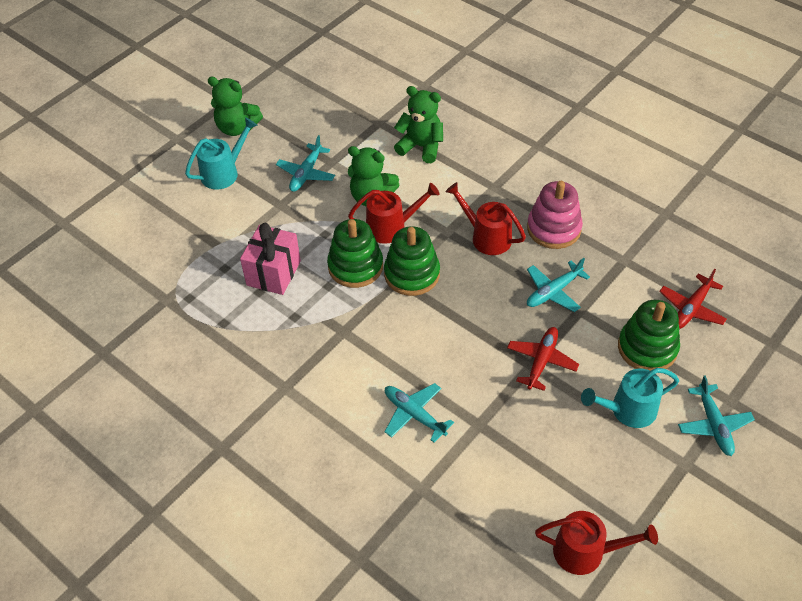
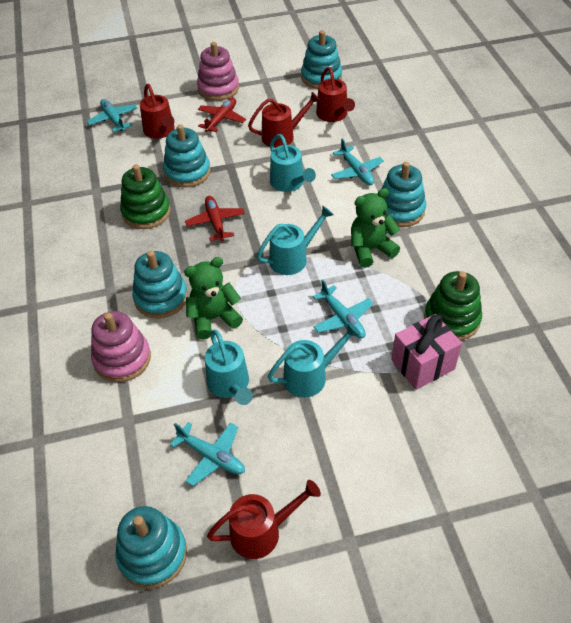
green stacking toy: 3 -> 2
green teddy bear: 3 -> 2
pink stacking toy: 1 -> 2
red watering can: 3 -> 4
turquoise stacking toy: 0 -> 5
turquoise watering can: 2 -> 4

